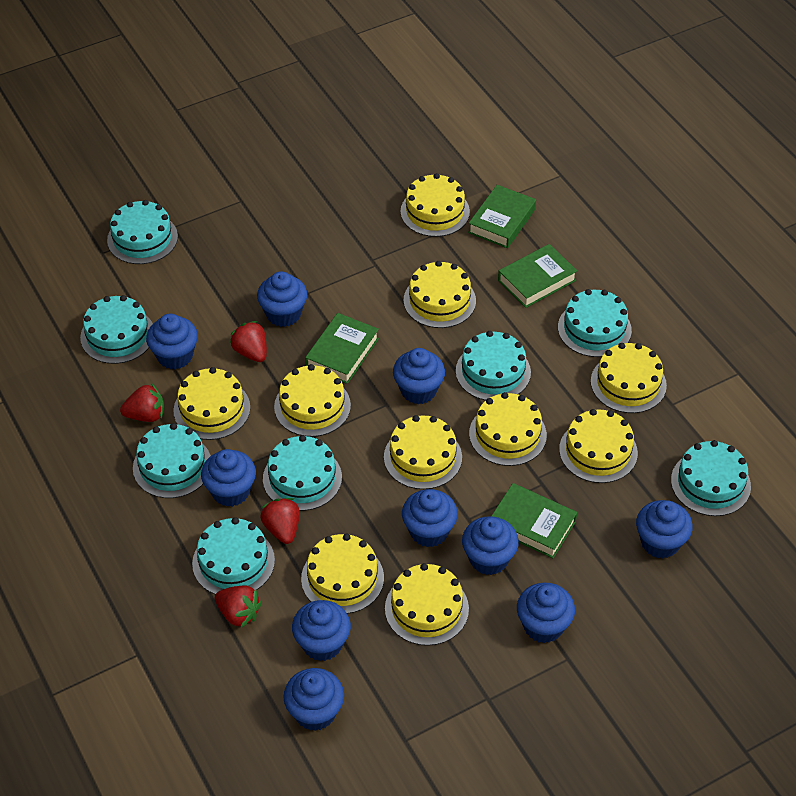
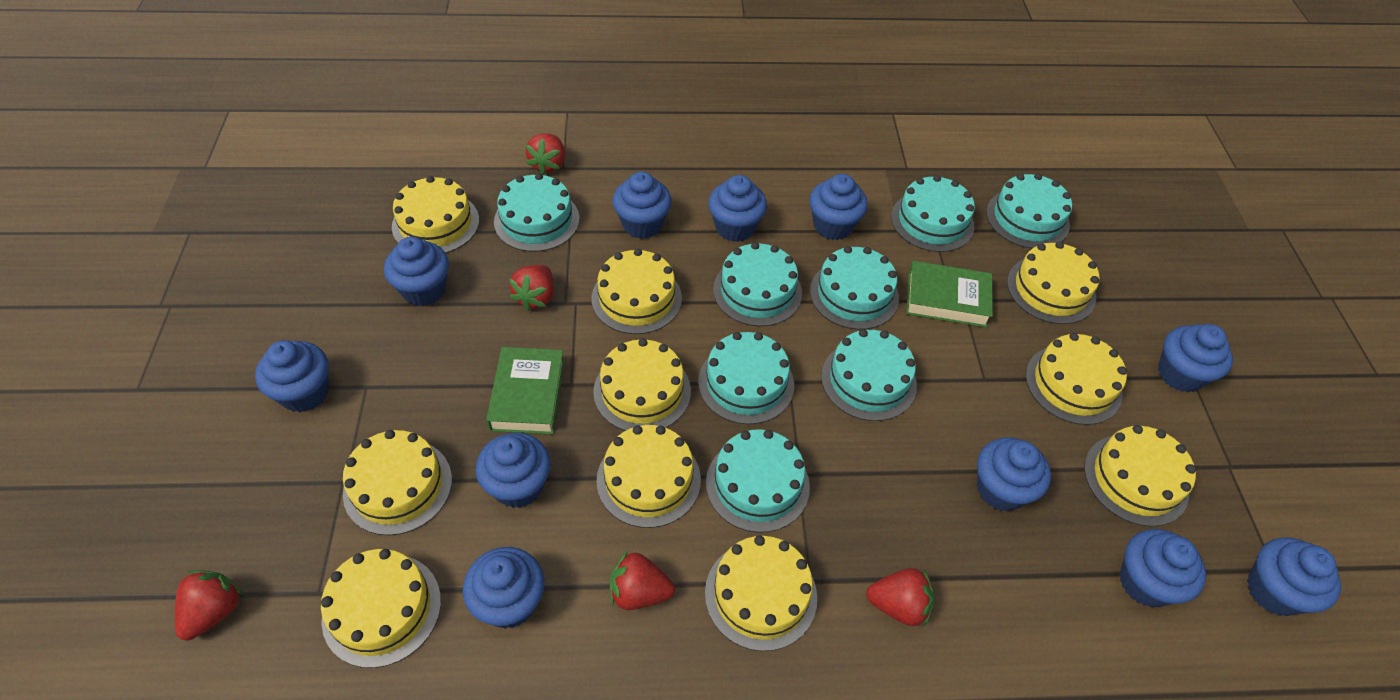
blue cupcake: 10 -> 11
green book: 4 -> 2
red strawberry: 4 -> 5

